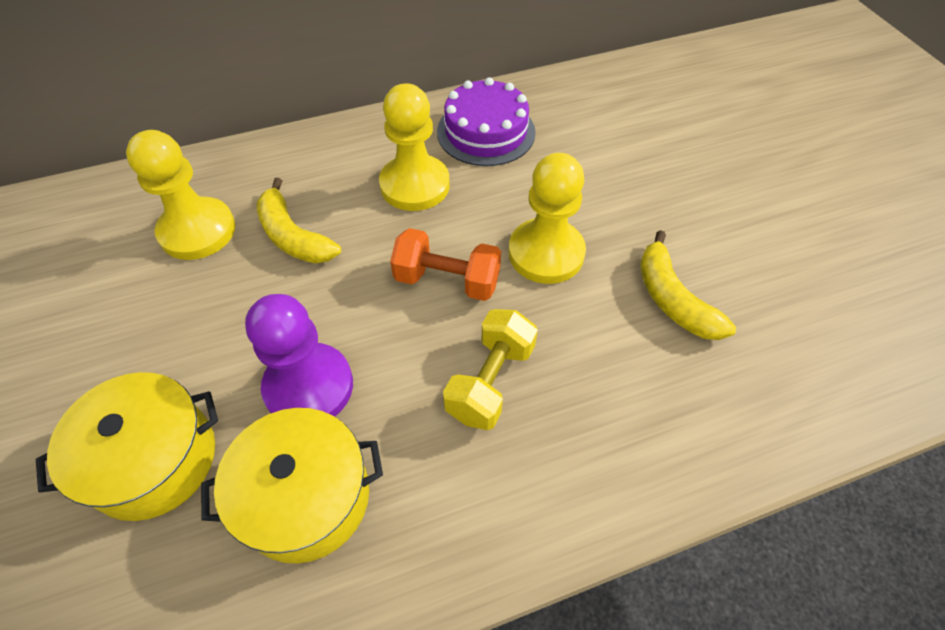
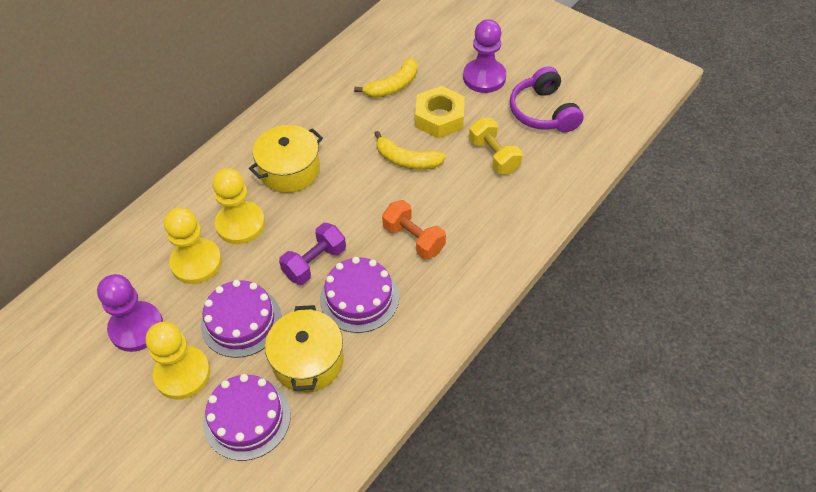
purple cake: 1 -> 3
purple dumbbell: 0 -> 1
purple headphones: 0 -> 1
purple pawn: 1 -> 2
yellow nut: 0 -> 1

